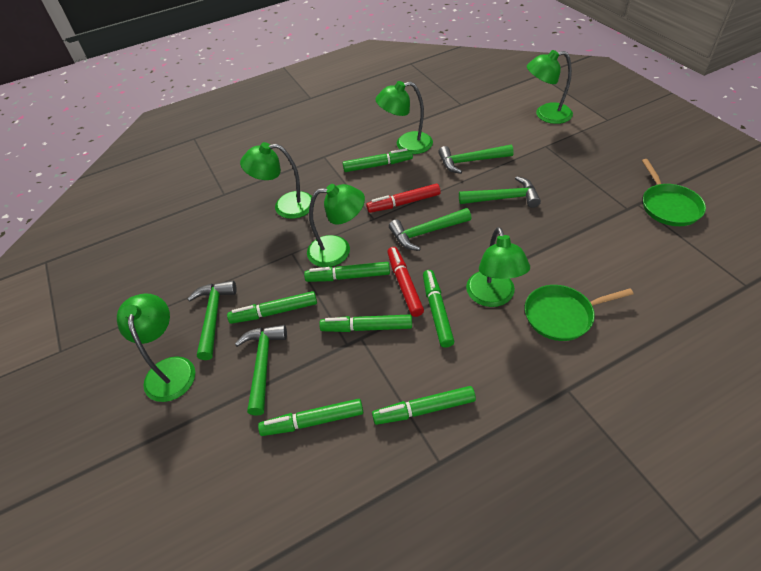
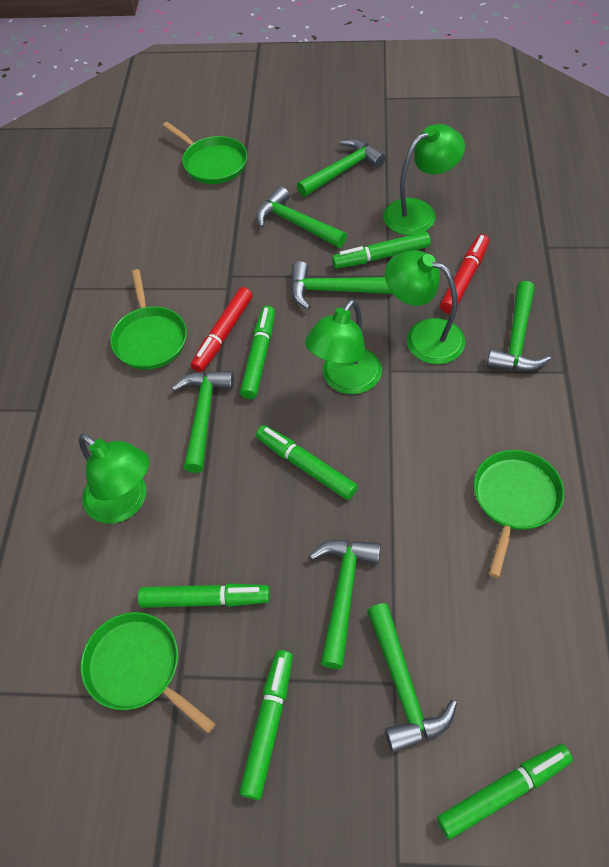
green hammer: 5 -> 7
green lamp: 6 -> 4
green marker: 7 -> 6
green pan: 2 -> 4

